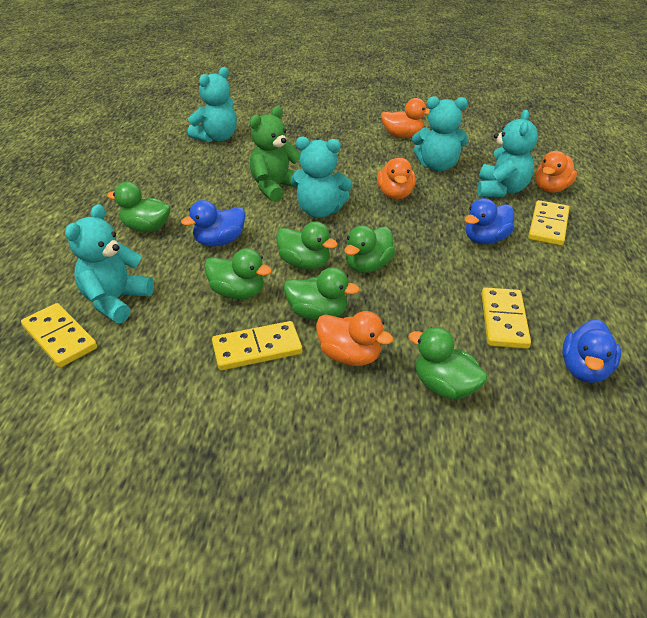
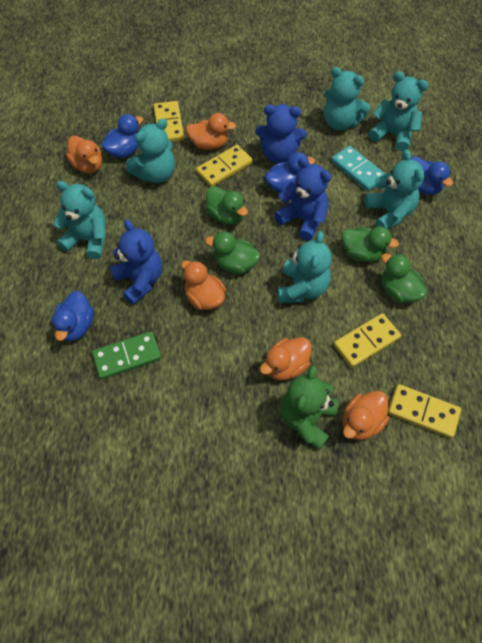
blue duck: 3 -> 4
blue teddy bear: 0 -> 3
green domino: 0 -> 1
green duck: 6 -> 4
orange duck: 4 -> 5
turquoise domino: 0 -> 1
turquoise teddy bear: 5 -> 6

